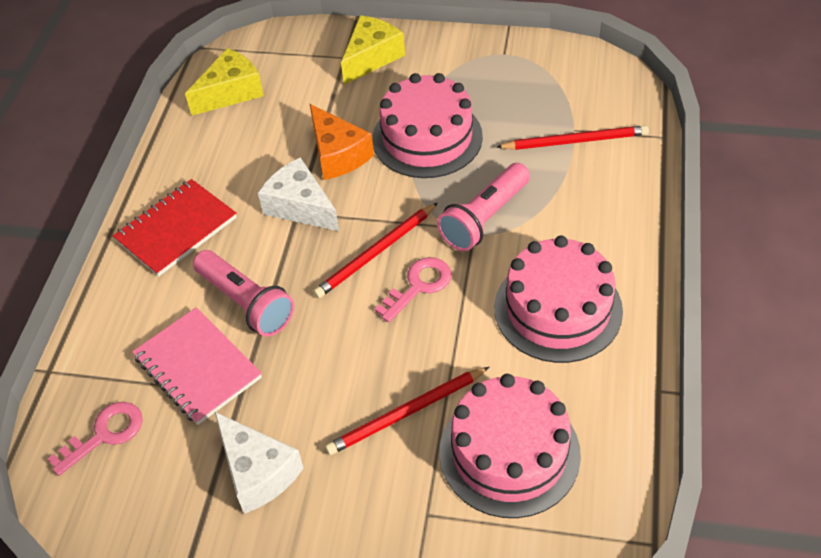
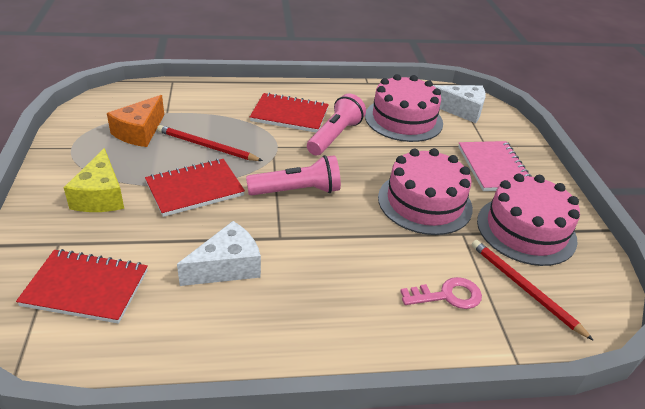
pink key: 2 -> 1
red notebook: 1 -> 3
red pencil: 3 -> 2
yellow cheese: 2 -> 1

